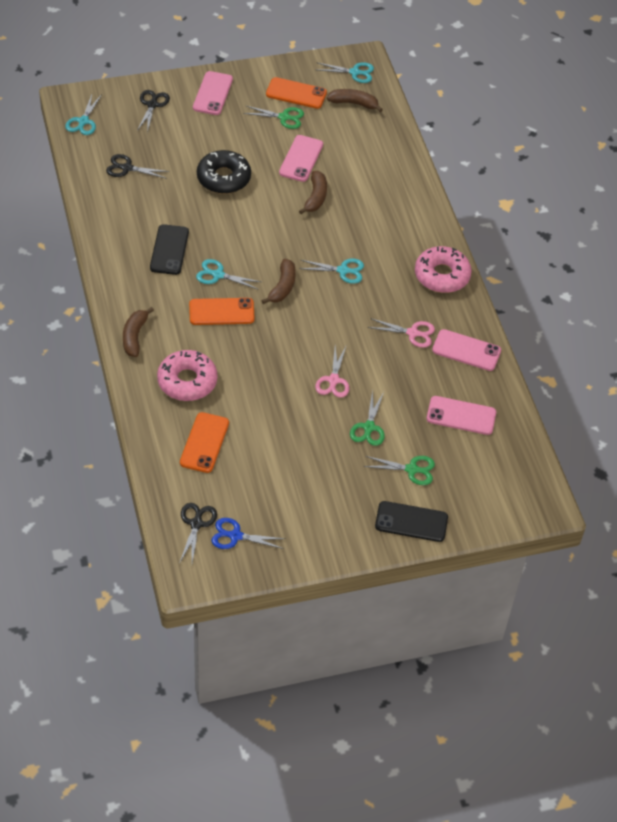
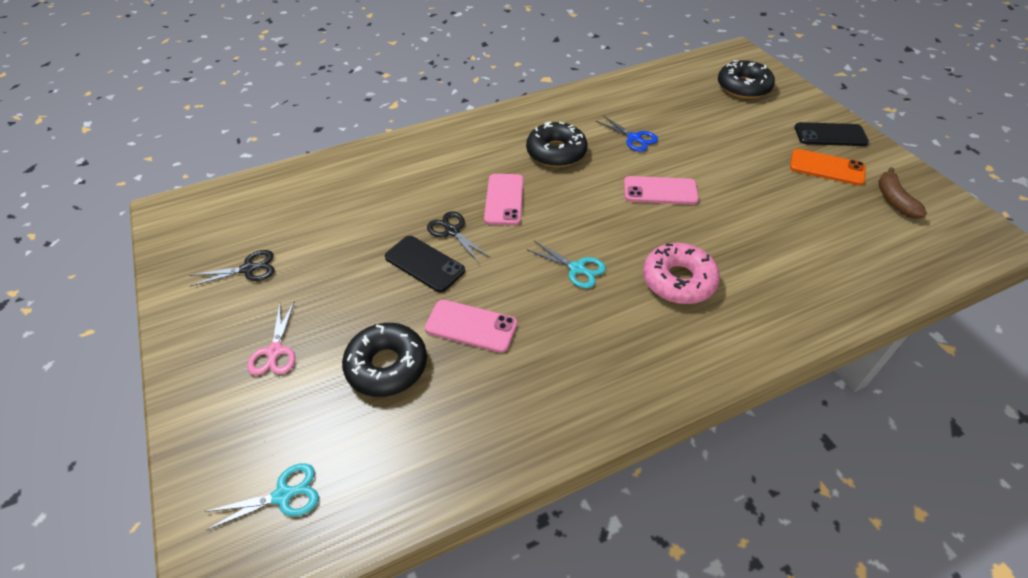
black donut: 1 -> 3
black scissors: 3 -> 2
brown banana: 4 -> 1
green scissors: 3 -> 0
orange phone: 3 -> 1
pink donut: 2 -> 1
pink phone: 4 -> 3
pink scissors: 2 -> 1
turquoise scissors: 4 -> 2

